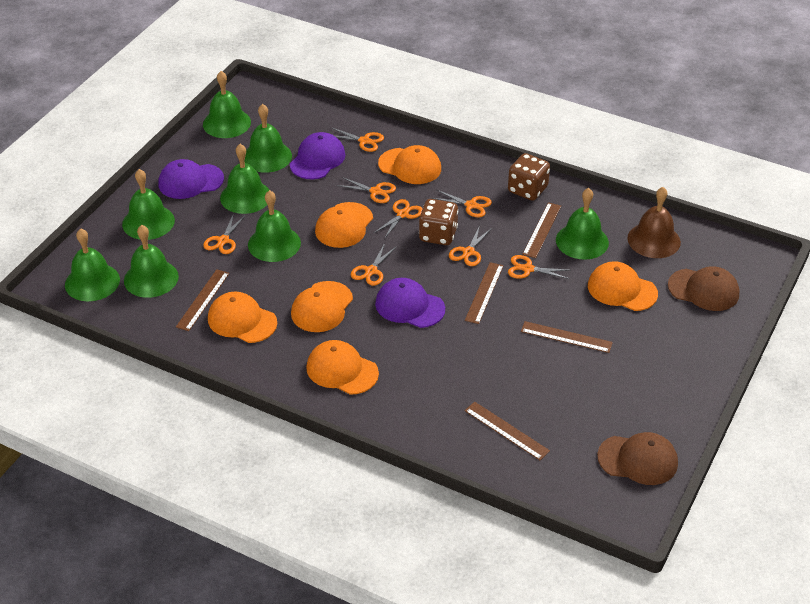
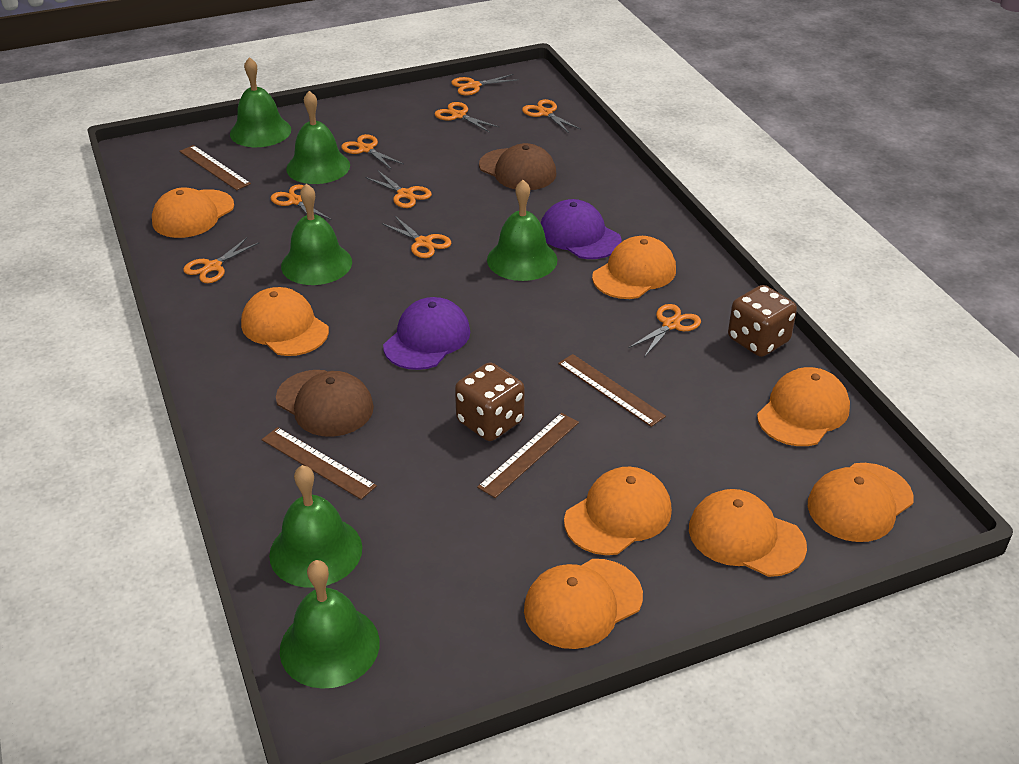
brown bell: 1 -> 0
brown ruler: 5 -> 4
green bell: 8 -> 6
orange cap: 6 -> 8
orange scissors: 8 -> 9
purple cap: 3 -> 2

